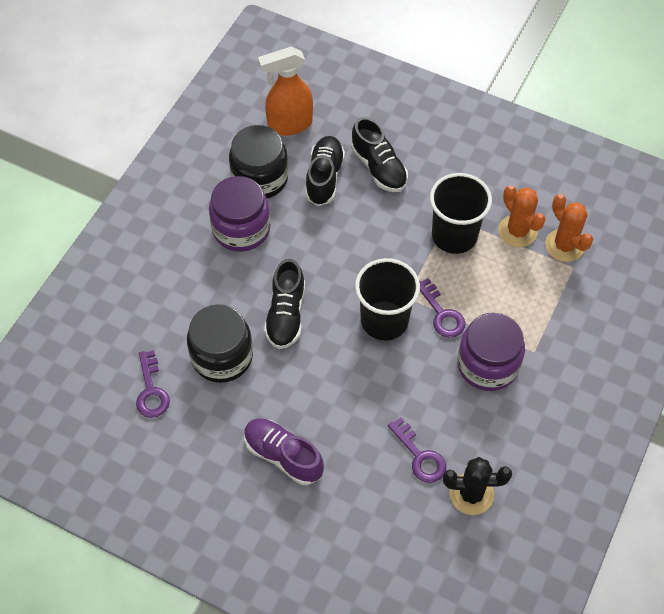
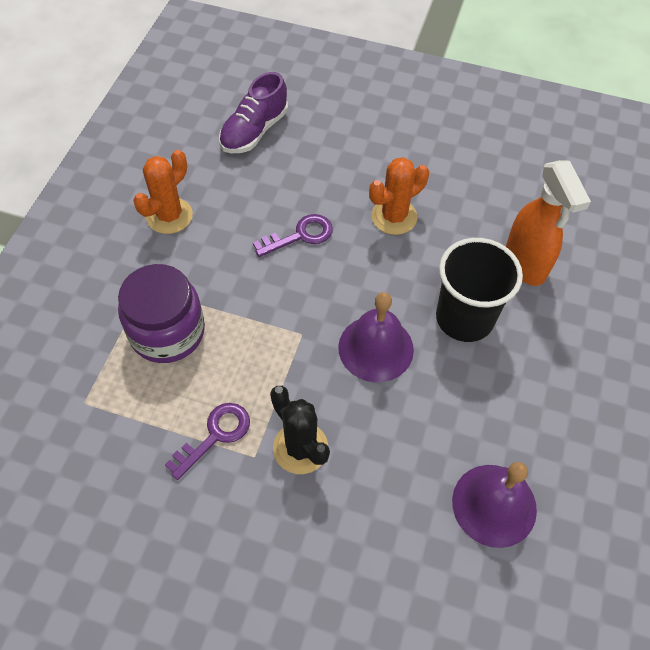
black cup: 2 -> 1
black jar: 2 -> 0
black shoe: 3 -> 0
purple bell: 0 -> 2
purple jar: 2 -> 1
purple key: 3 -> 2

